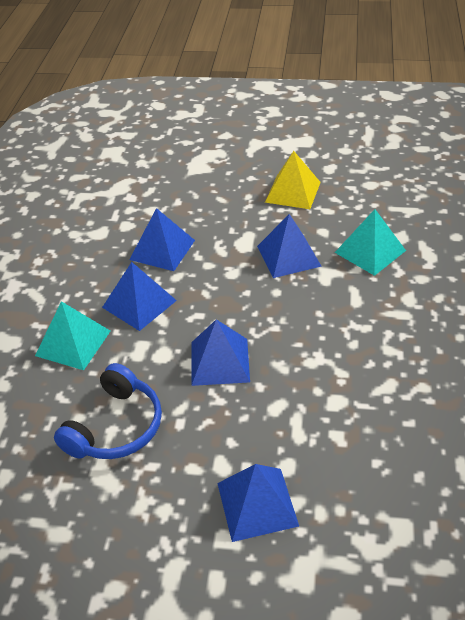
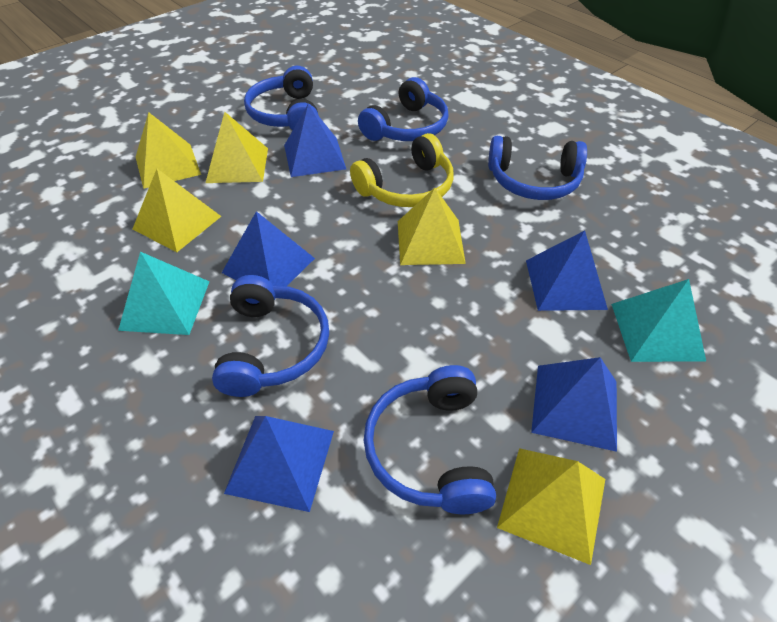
blue headphones: 1 -> 5
yellow headphones: 0 -> 1
yellow pyramid: 1 -> 5

